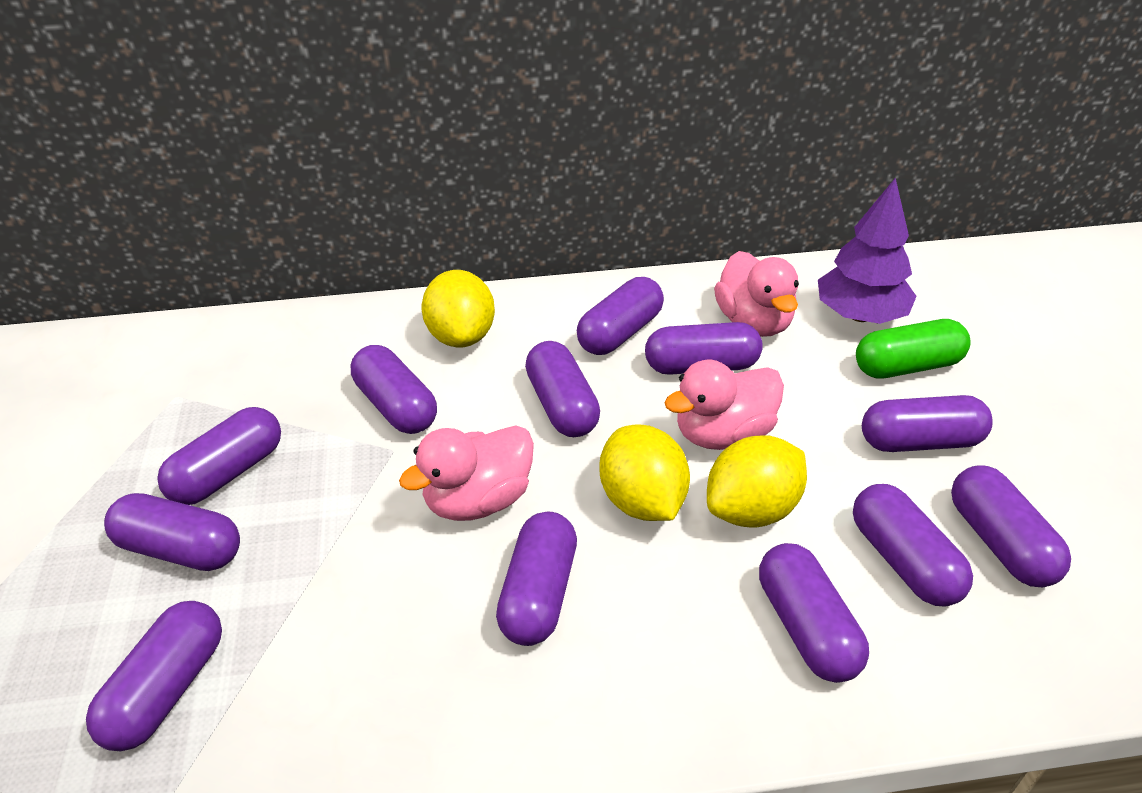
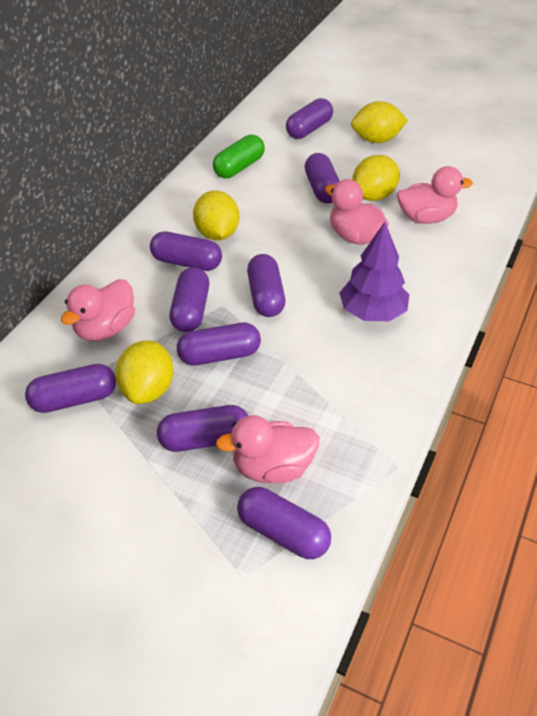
pink duck: 3 -> 4
purple capsule: 12 -> 9
yellow lemon: 3 -> 4

